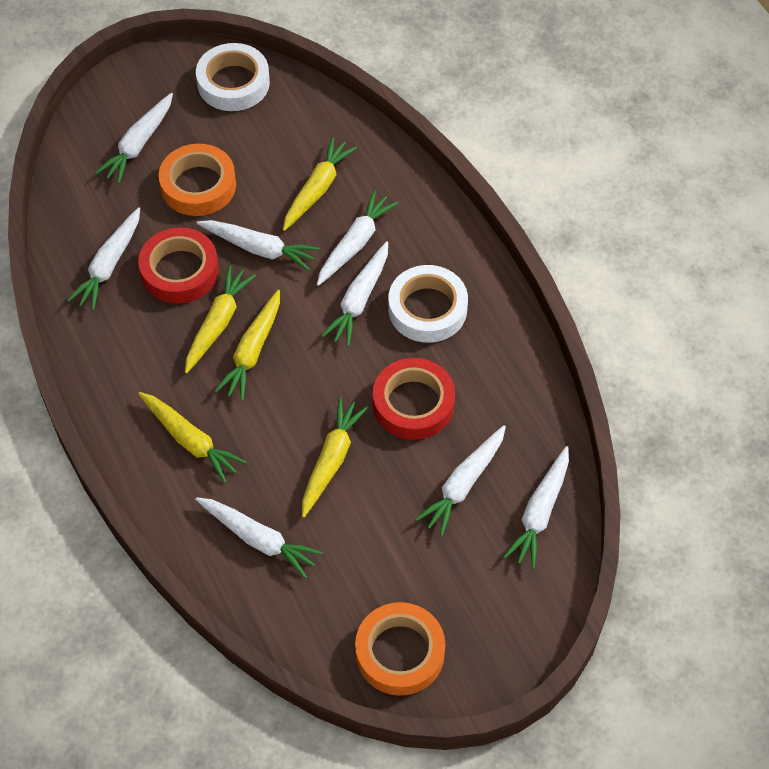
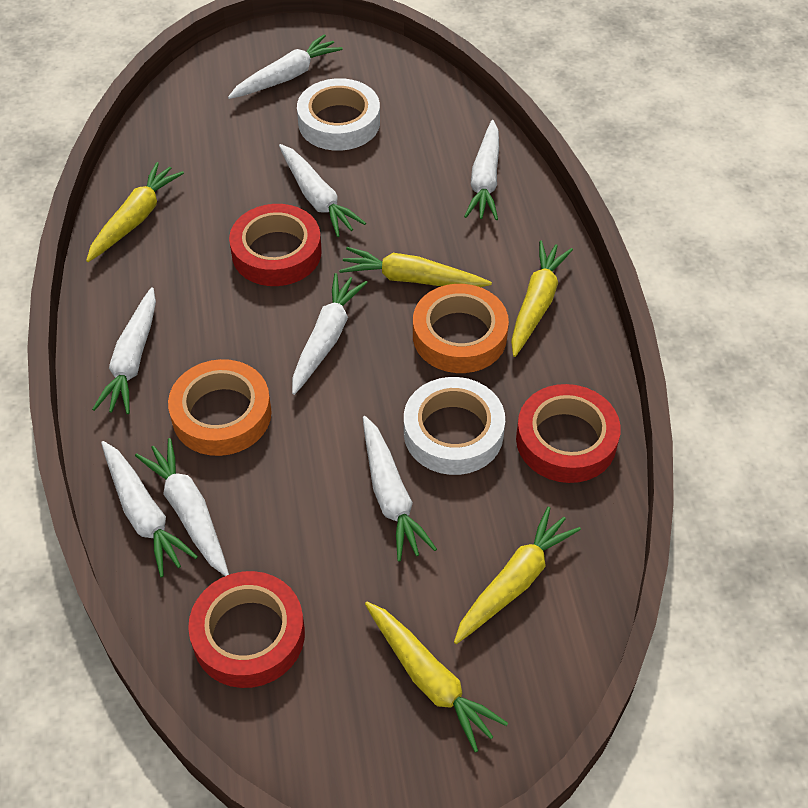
red tape: 2 -> 3

